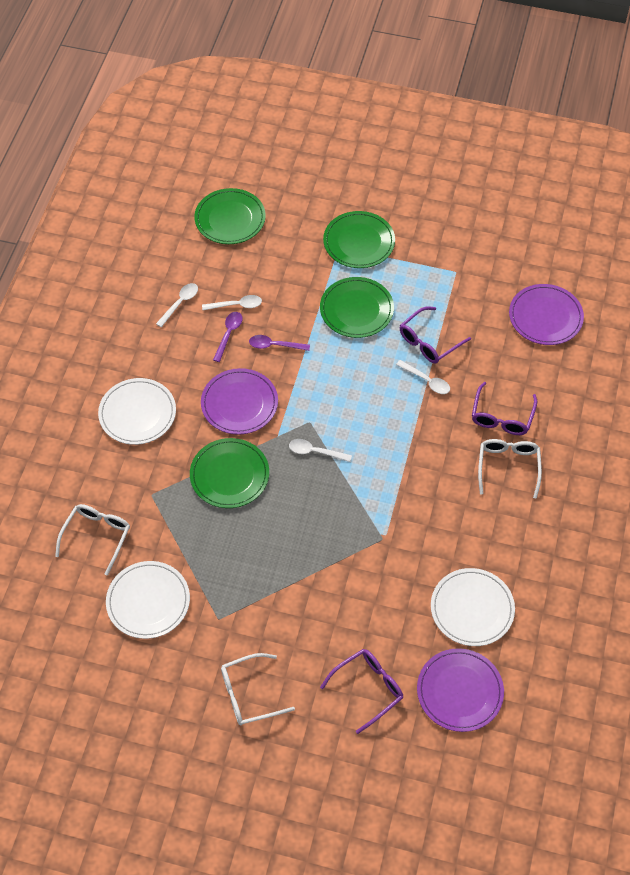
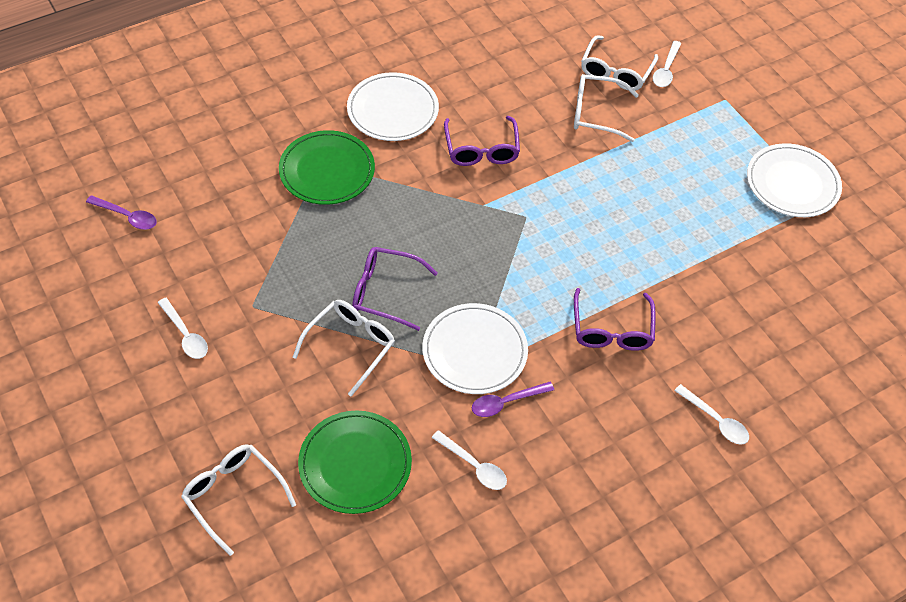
green plate: 4 -> 2
purple plate: 3 -> 0
white glasses: 3 -> 4

